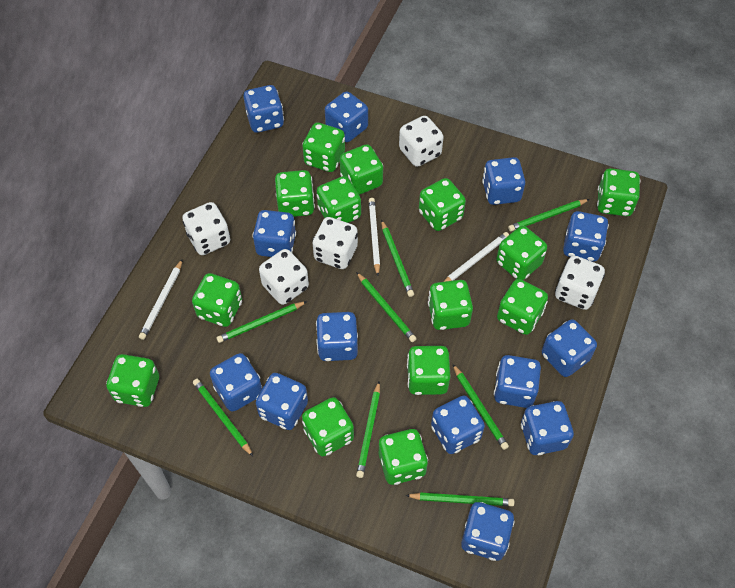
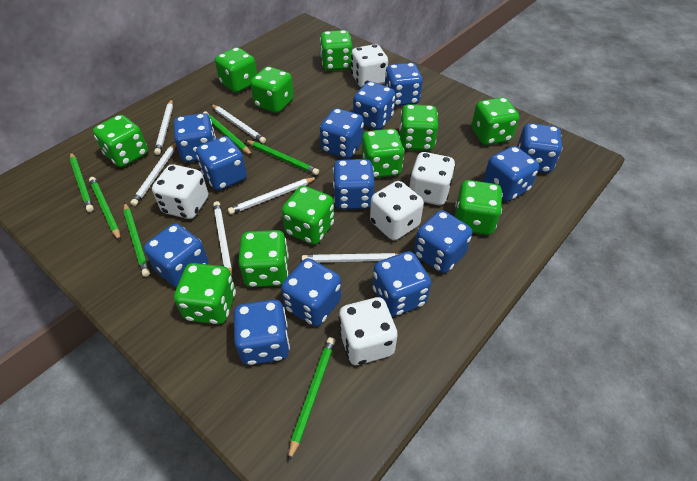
green dice: 14 -> 11
green pencil: 8 -> 6
white pencil: 3 -> 6

